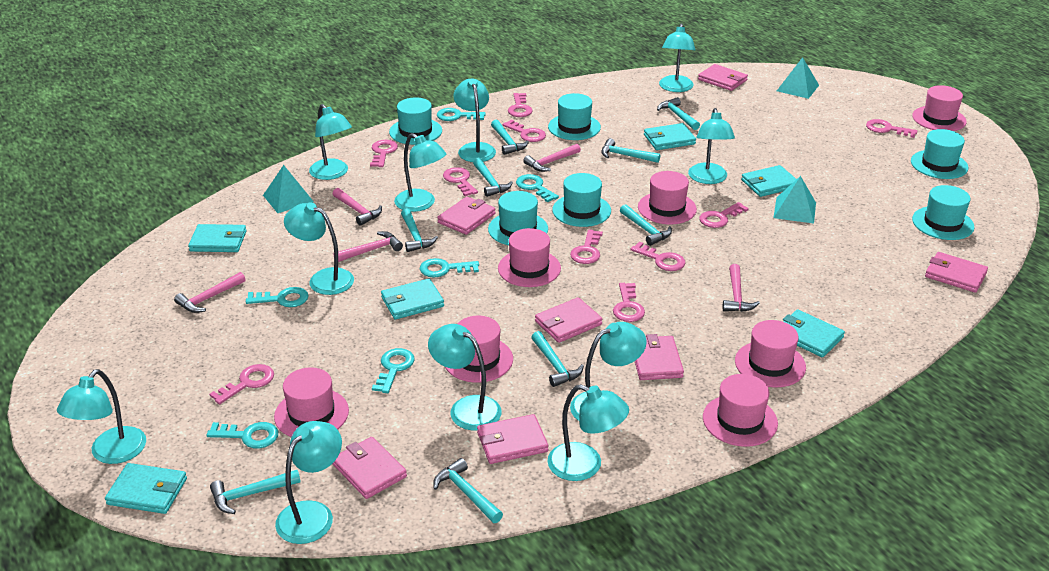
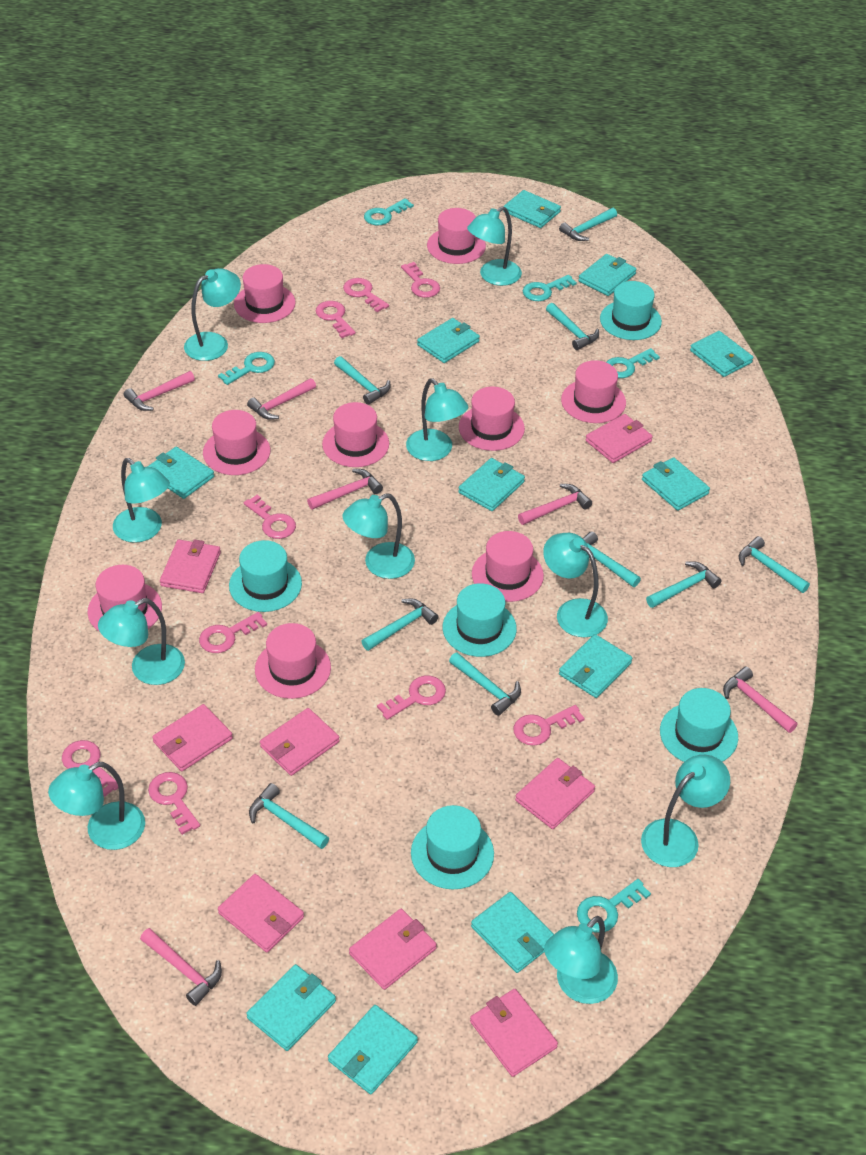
pink hammer: 5 -> 6
pink hat: 7 -> 9
pink key: 10 -> 9
pink wallet: 7 -> 8
turquoise hat: 6 -> 5
turquoise key: 6 -> 5
turquoise lamp: 11 -> 10
turquoise pyramid: 3 -> 0
turquoise wallet: 6 -> 11

